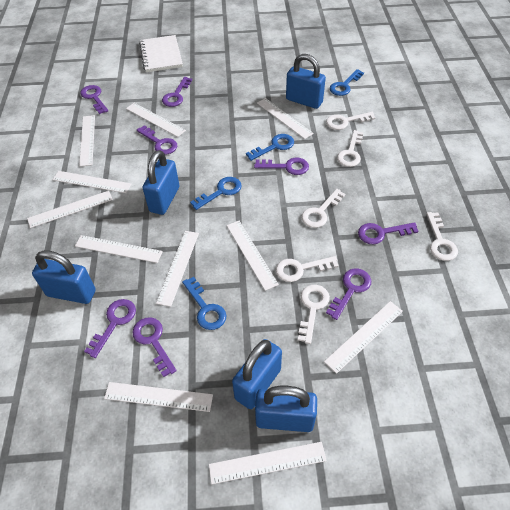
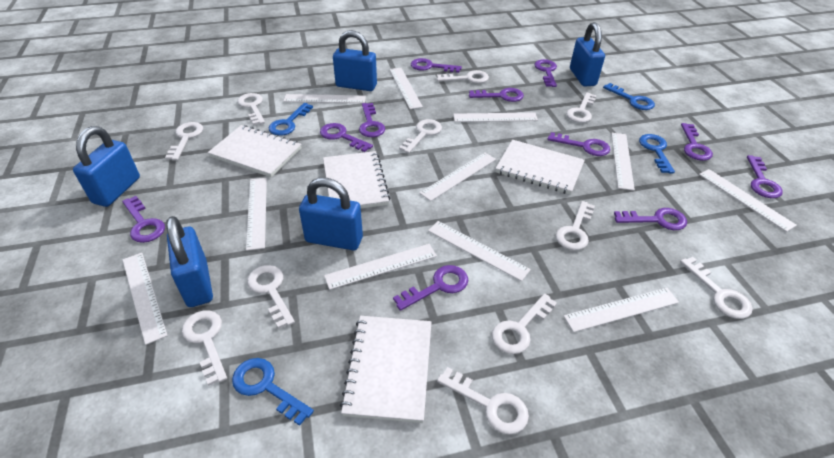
purple key: 8 -> 11
white key: 6 -> 11
white notebook: 1 -> 4

